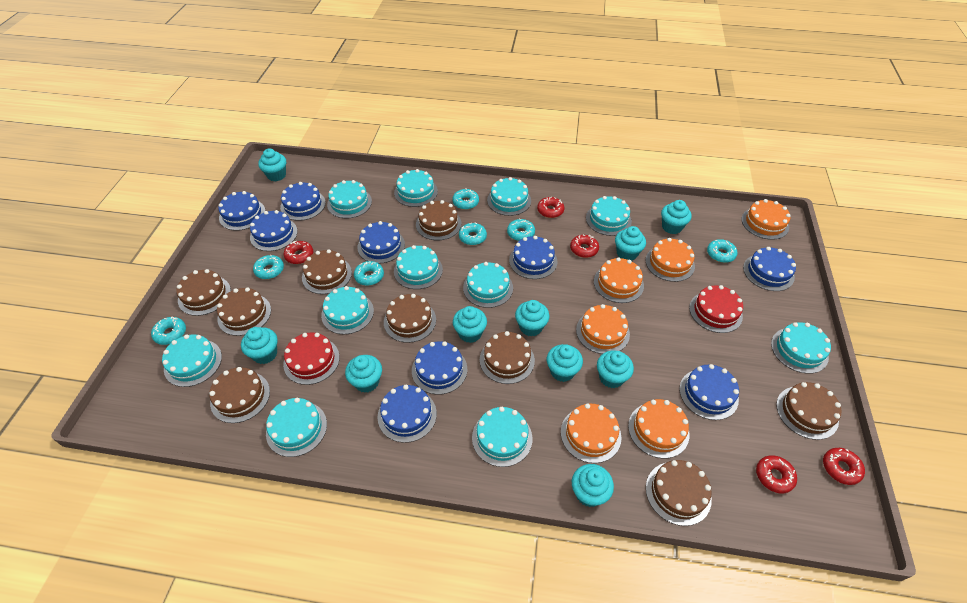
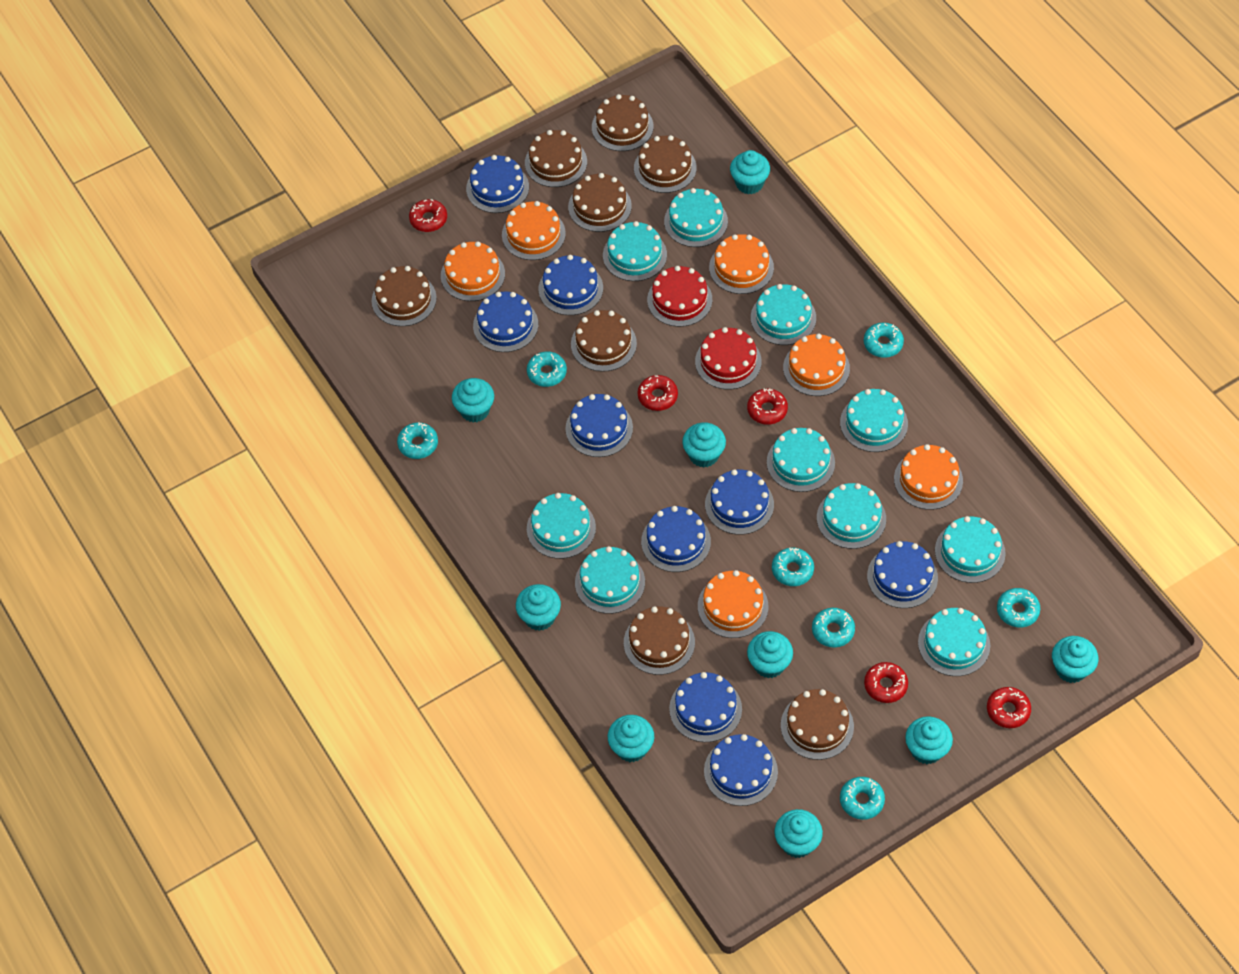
brown cake: 9 -> 8
turquoise cake: 11 -> 10
turquoise cupcake: 10 -> 9

